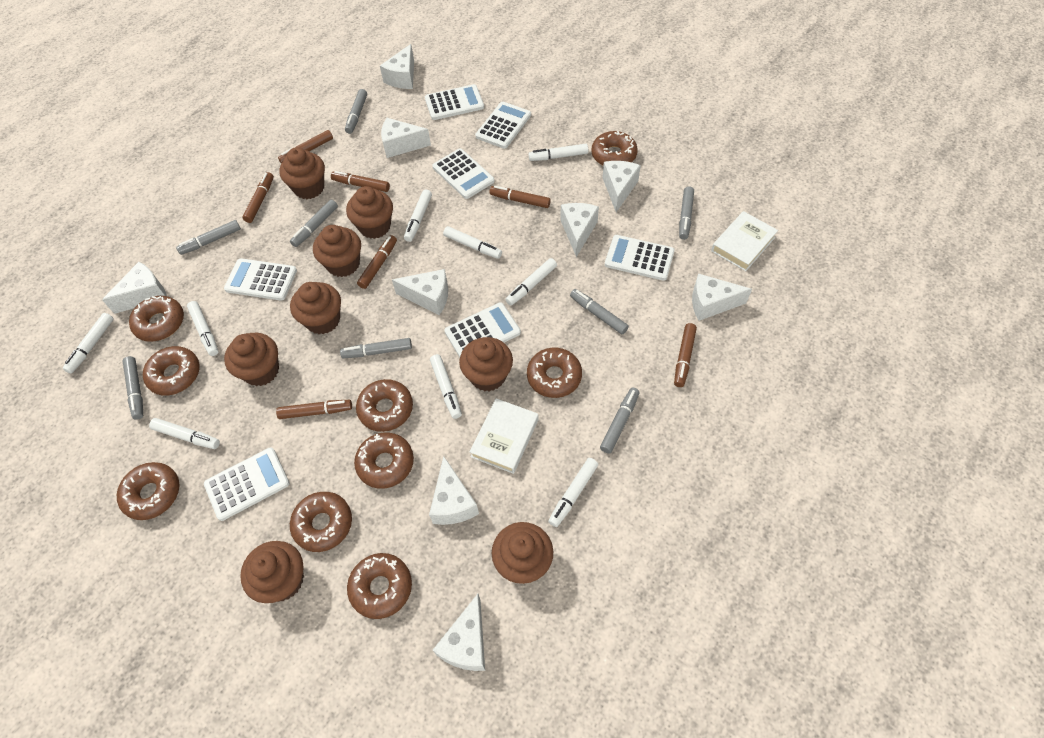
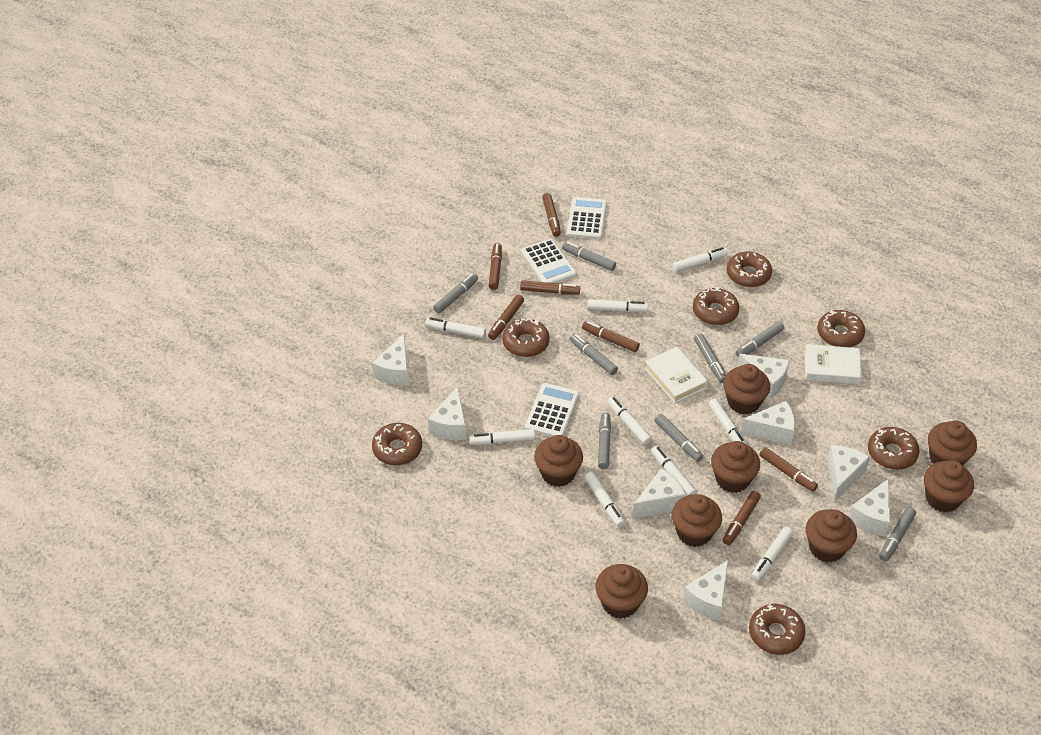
brown donut: 9 -> 7
white calculator: 7 -> 3
white cheese: 9 -> 8

